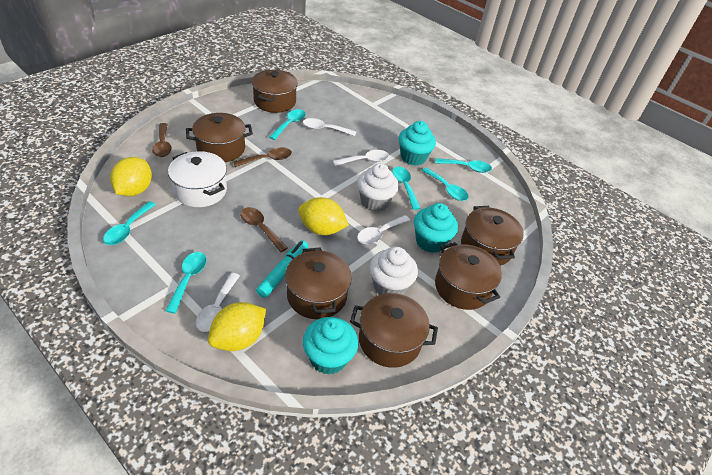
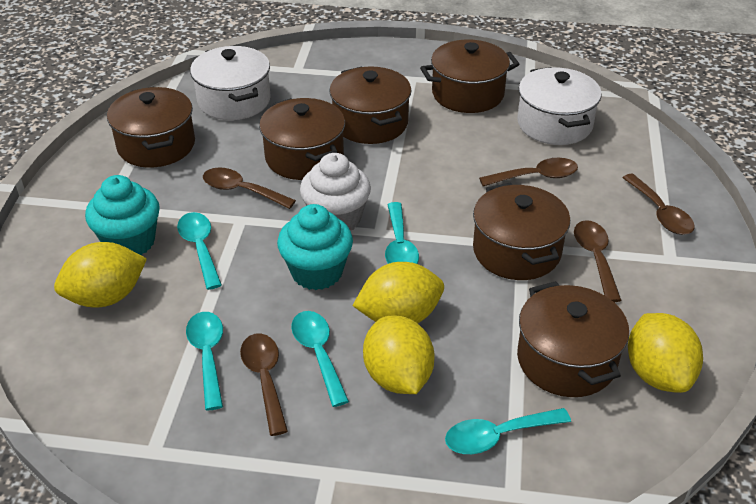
brown spoon: 3 -> 5
turquoise cupcake: 3 -> 2
turquoise marker: 1 -> 0
turquoise spoon: 6 -> 5
white cupcake: 2 -> 1
white pot: 1 -> 2
white spoon: 4 -> 0
yellow lemon: 3 -> 4

